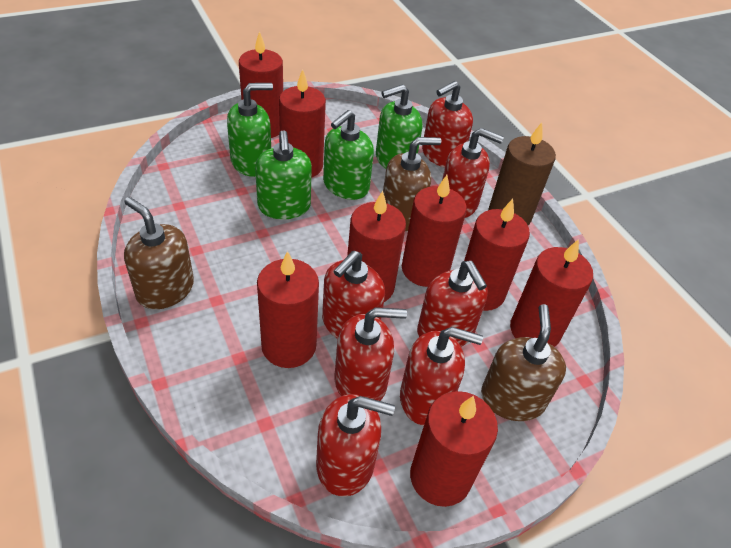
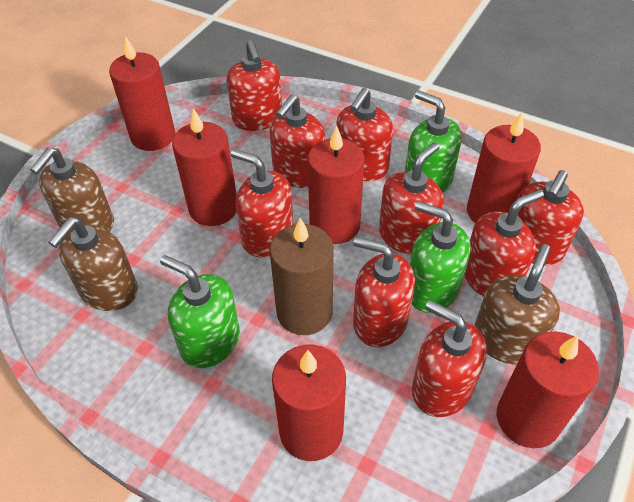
green soap dispenser: 4 -> 3
red candle: 8 -> 6
red soap dispenser: 7 -> 9

